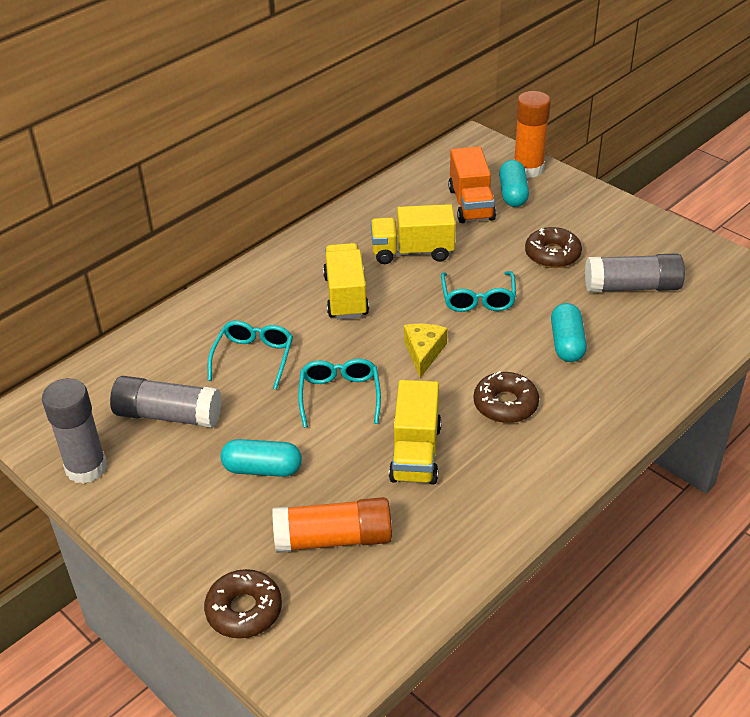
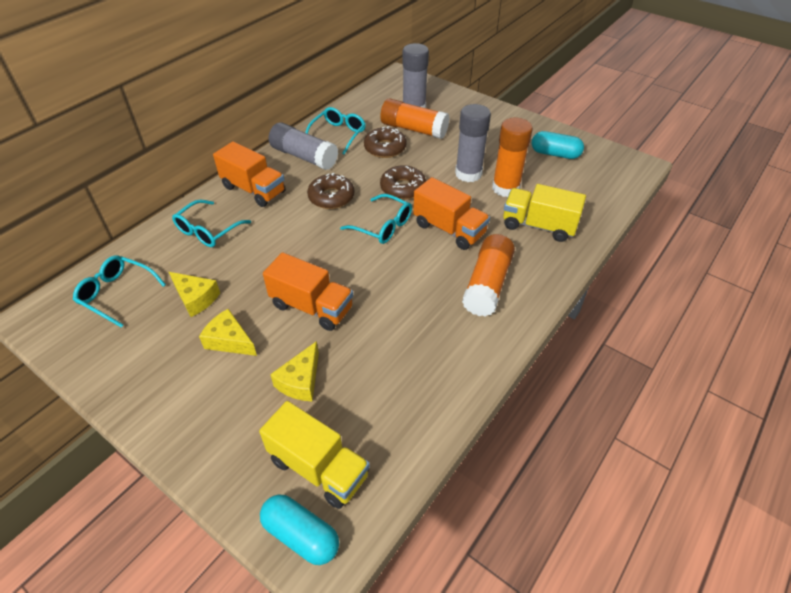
orange glue stick: 2 -> 3
orange truck: 1 -> 3
turquoise capsule: 3 -> 2
turquoise glasses: 3 -> 4
yellow cheese: 1 -> 3
yellow truck: 3 -> 2

